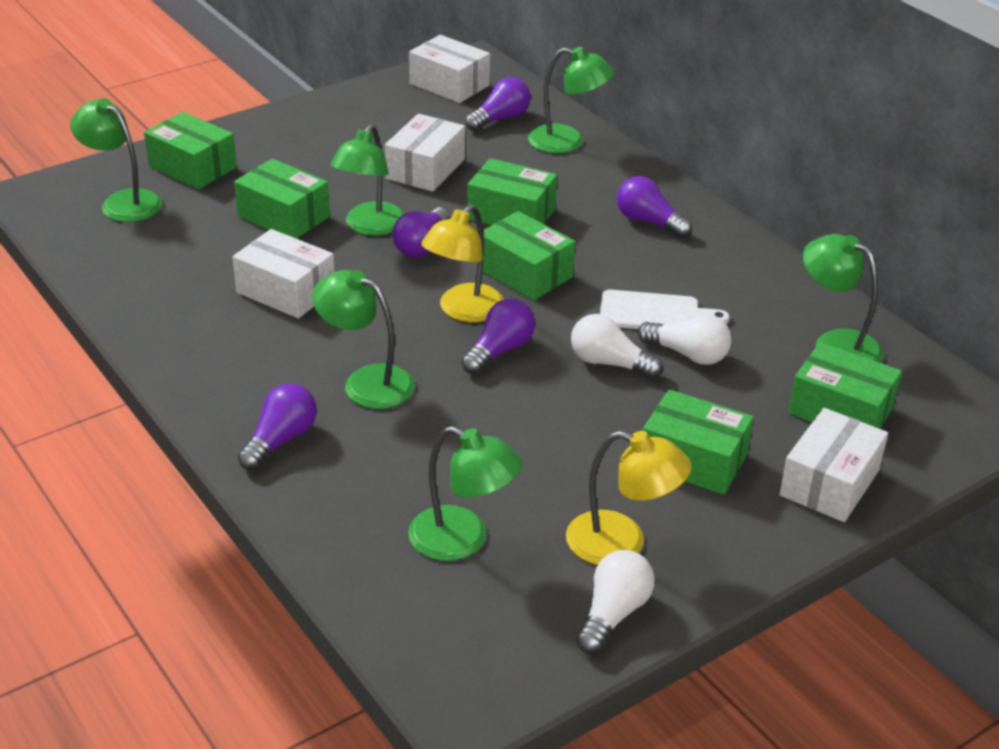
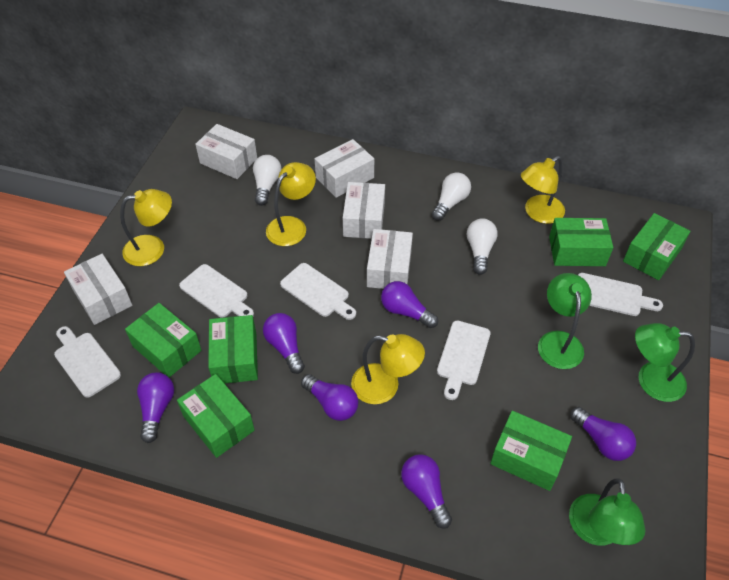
green lamp: 6 -> 3
purple light bulb: 5 -> 6
white box: 4 -> 5
white cutting board: 1 -> 5
yellow lamp: 2 -> 4

